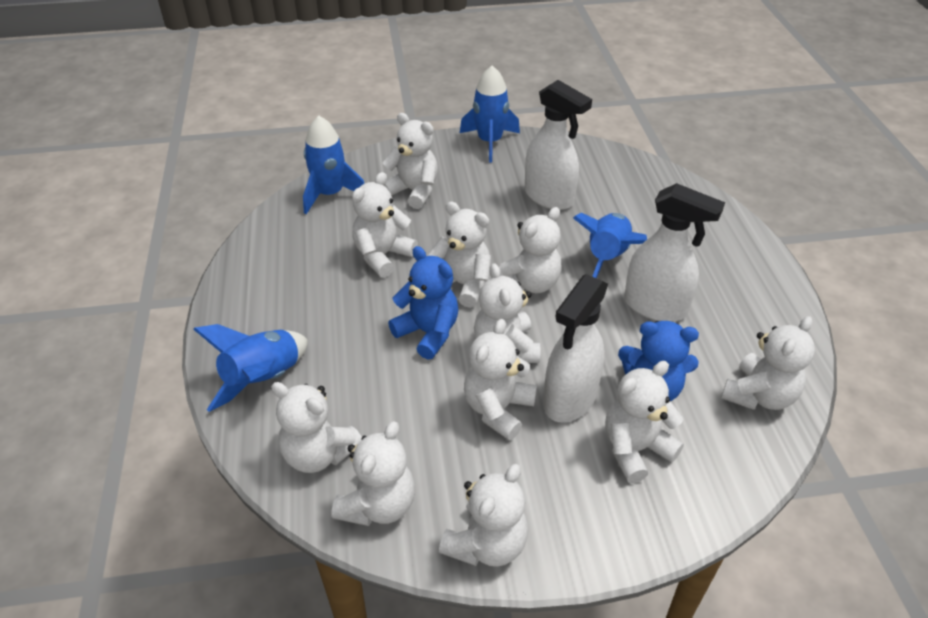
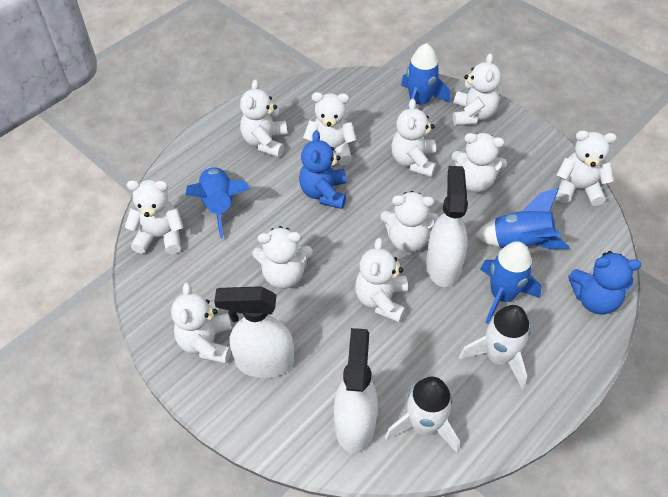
white rocket: 0 -> 2

